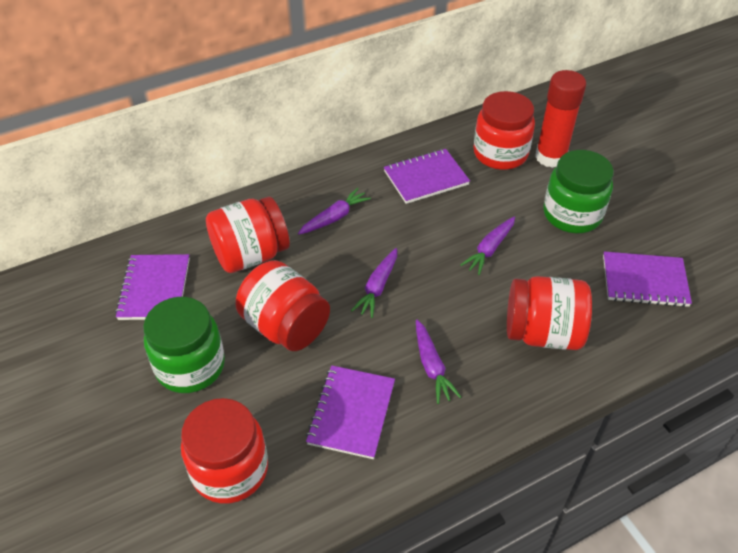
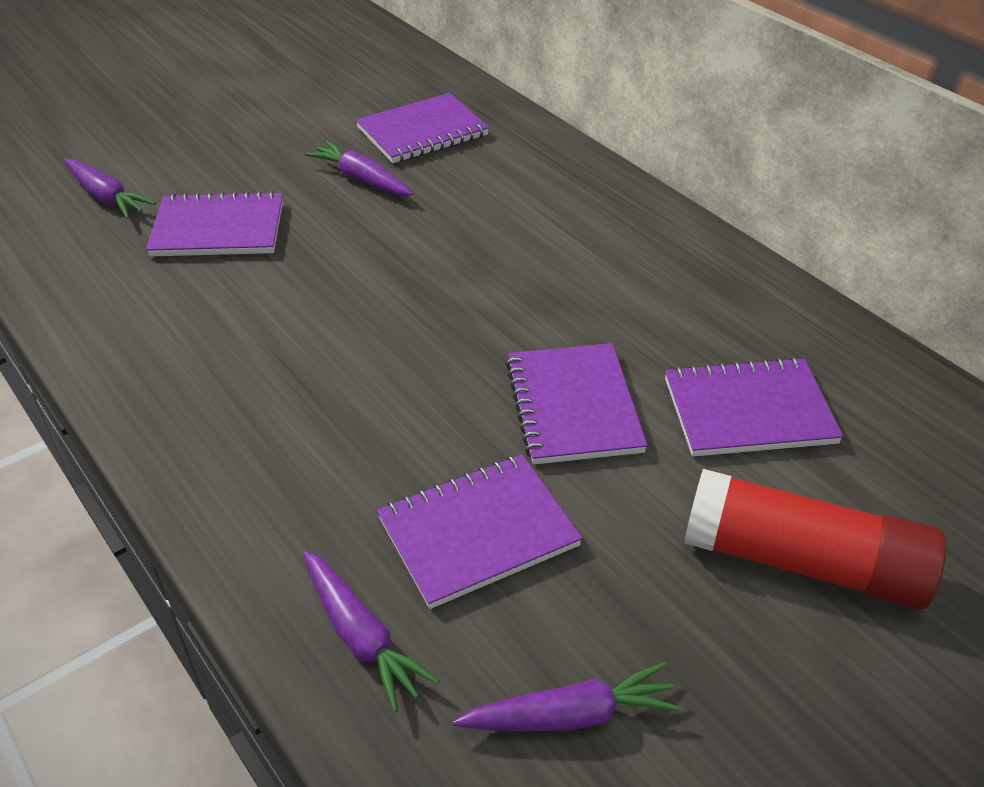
green jar: 2 -> 0
purple notebook: 4 -> 5
red jar: 5 -> 0

